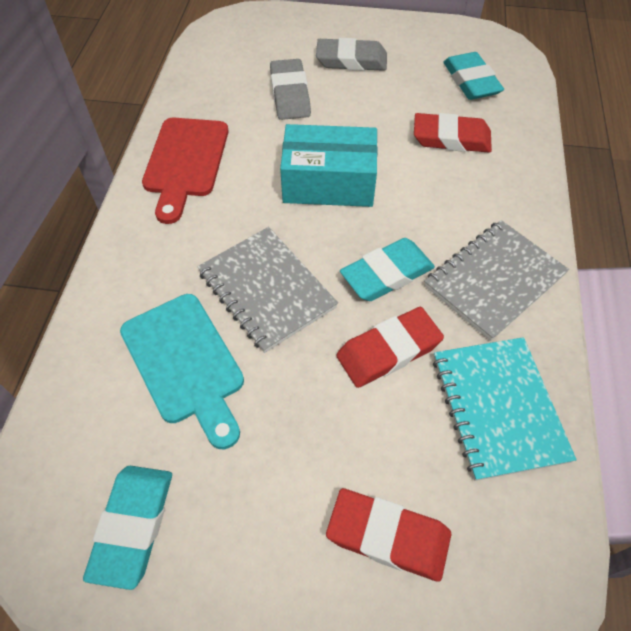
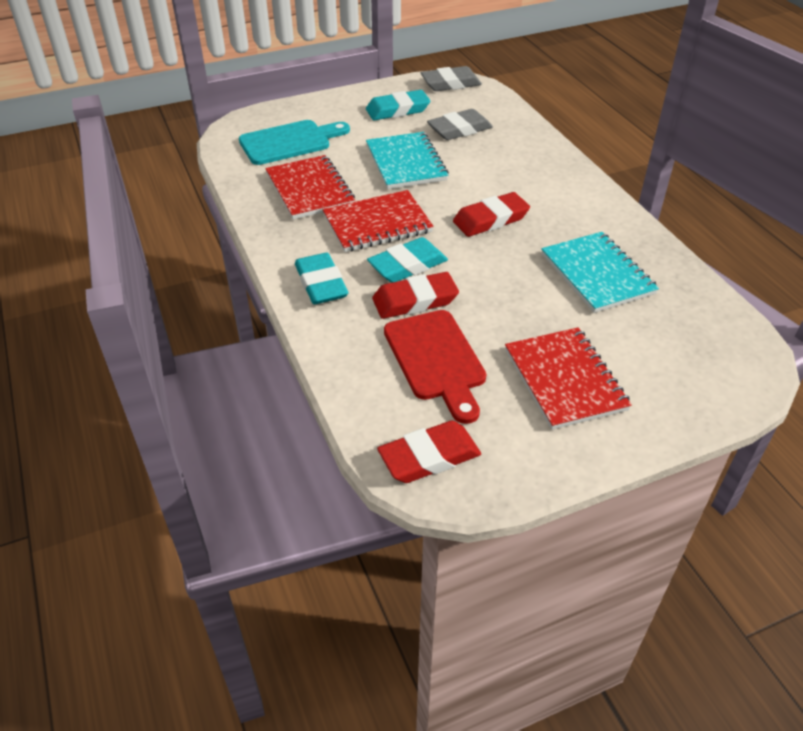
grey notebook: 2 -> 0
red notebook: 0 -> 3
turquoise box: 1 -> 0
turquoise notebook: 1 -> 2

